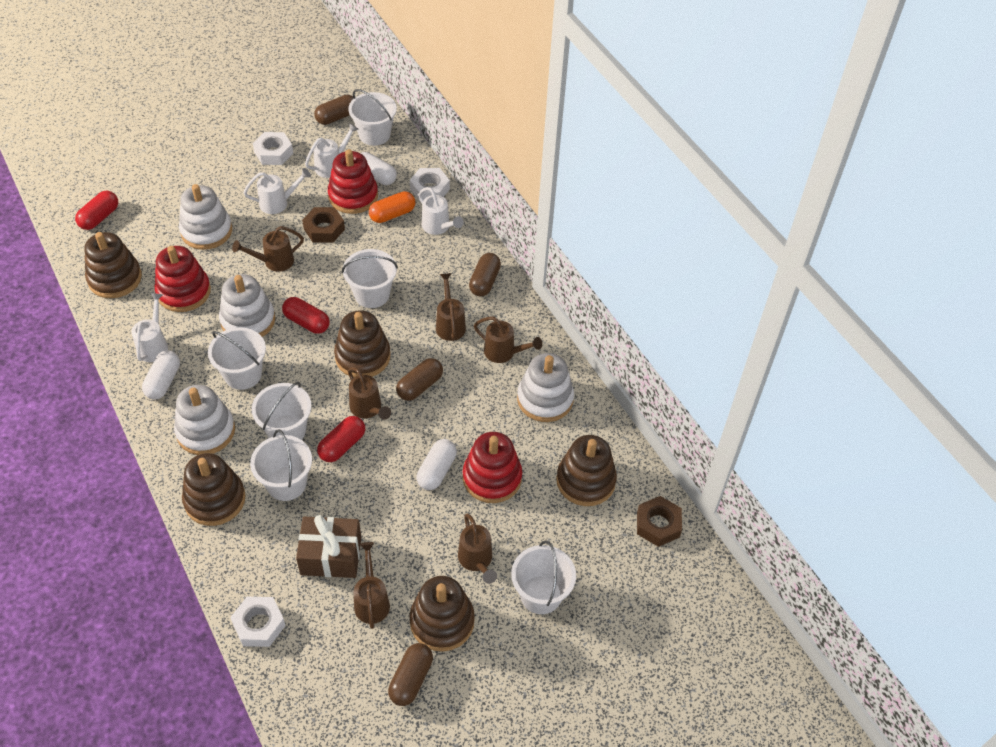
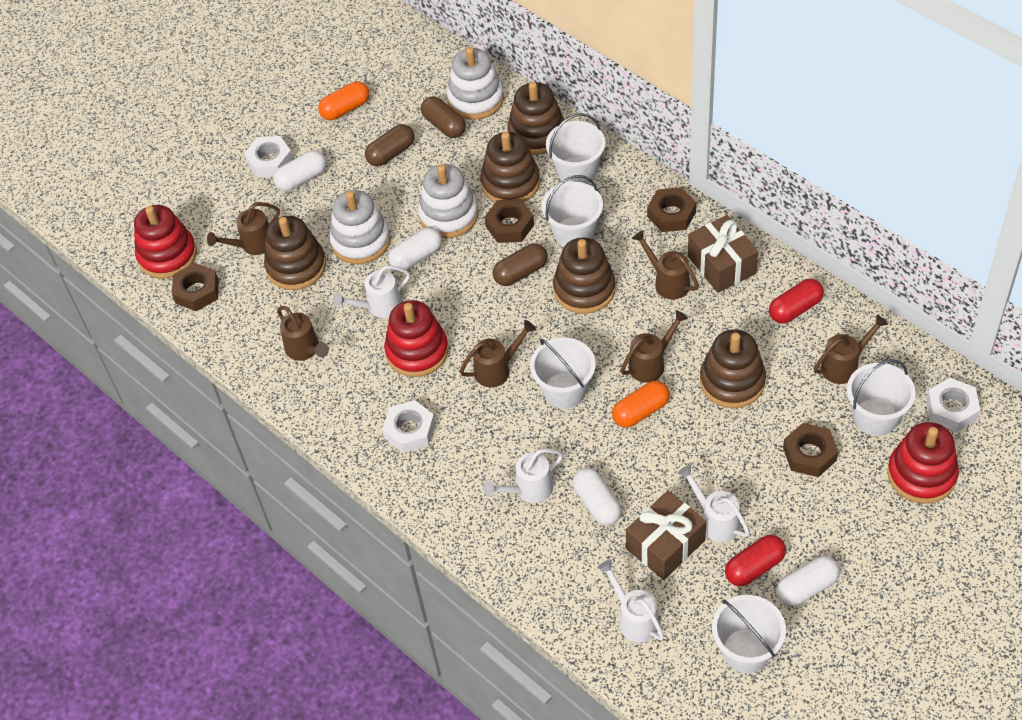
brown capsule: 4 -> 3
brown gift: 1 -> 2
brown nut: 2 -> 4
orange capsule: 1 -> 2
red capsule: 3 -> 2
white bucket: 6 -> 5
white capsule: 3 -> 4
white stacking toy: 4 -> 3

